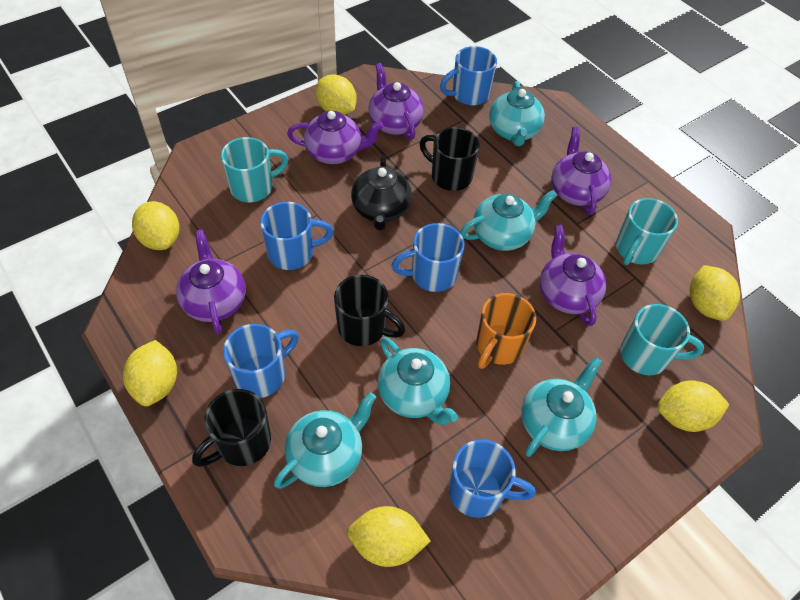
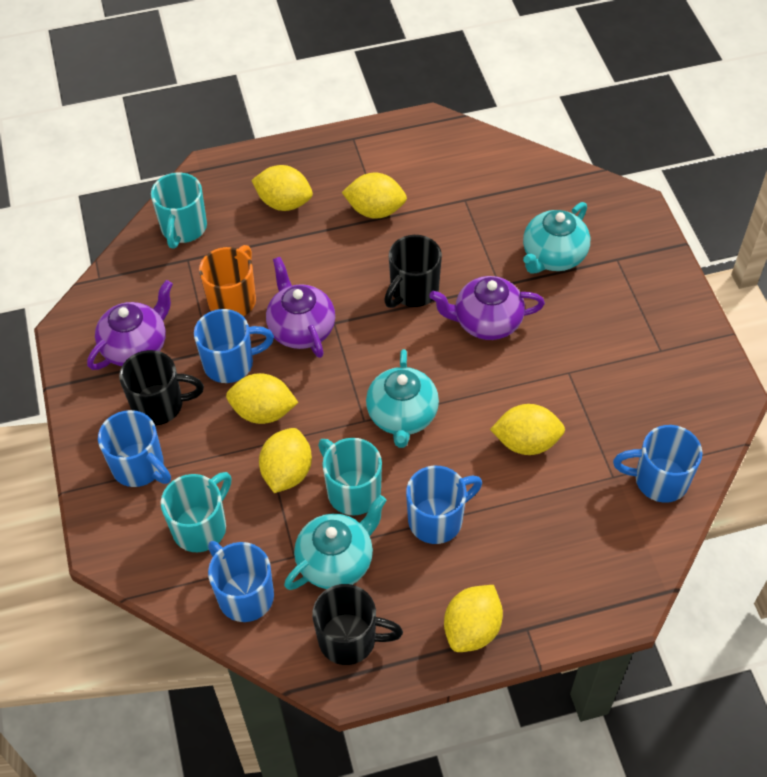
black teapot: 1 -> 0
purple teapot: 5 -> 3
turquoise teapot: 5 -> 3

